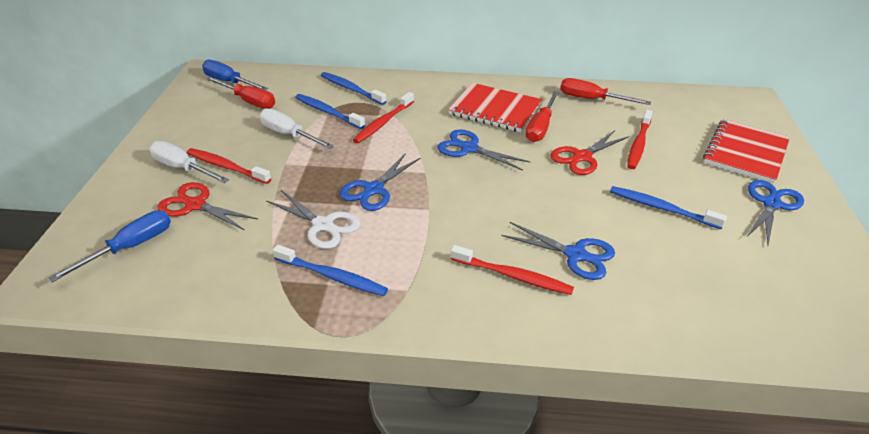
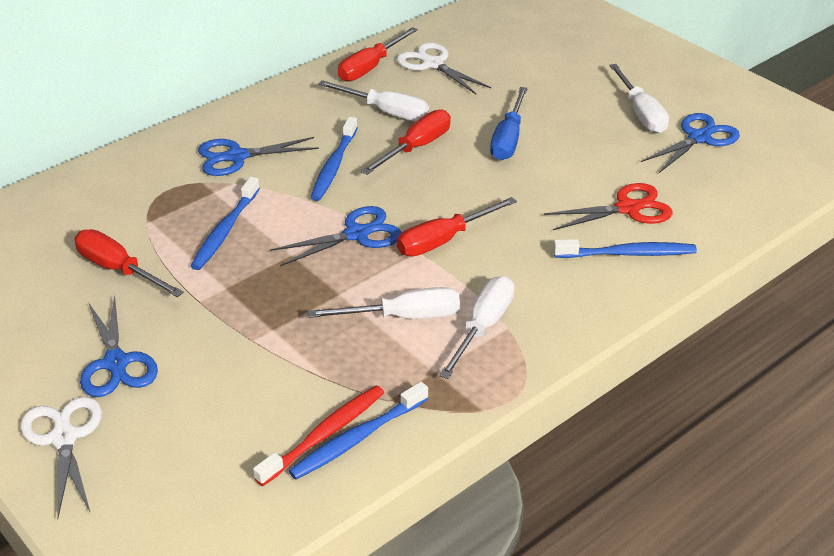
blue screwdriver: 2 -> 1
red notebook: 2 -> 0
red scissors: 2 -> 1
red screwdriver: 3 -> 4
red toothbrush: 4 -> 1
white scissors: 1 -> 2
white screwdriver: 2 -> 4

